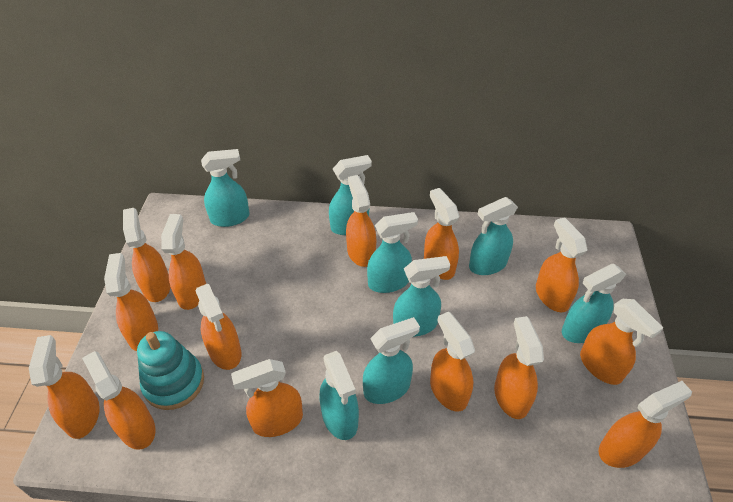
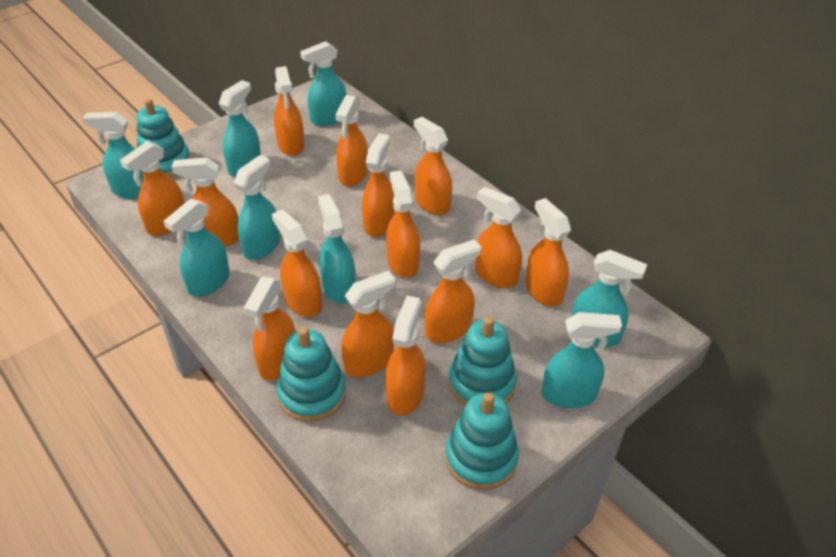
turquoise stacking toy: 1 -> 4

